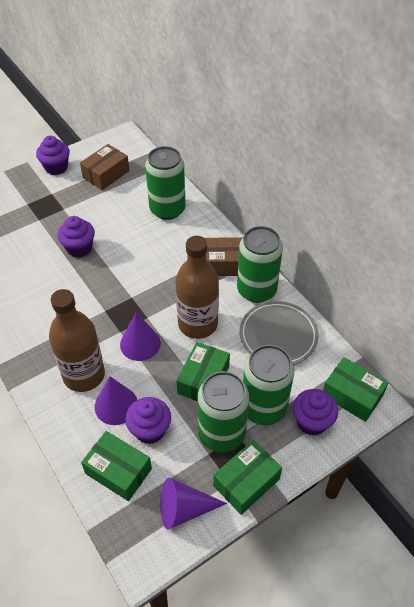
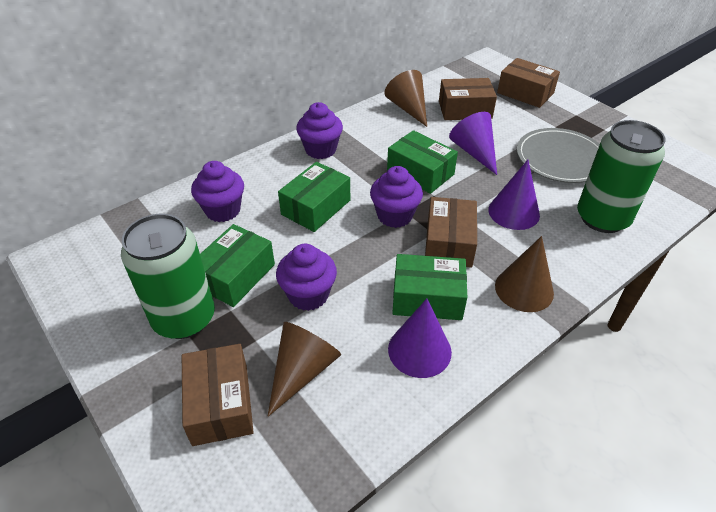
brown bottle: 2 -> 0
brown box: 2 -> 4
brown cone: 0 -> 3
green can: 4 -> 2

